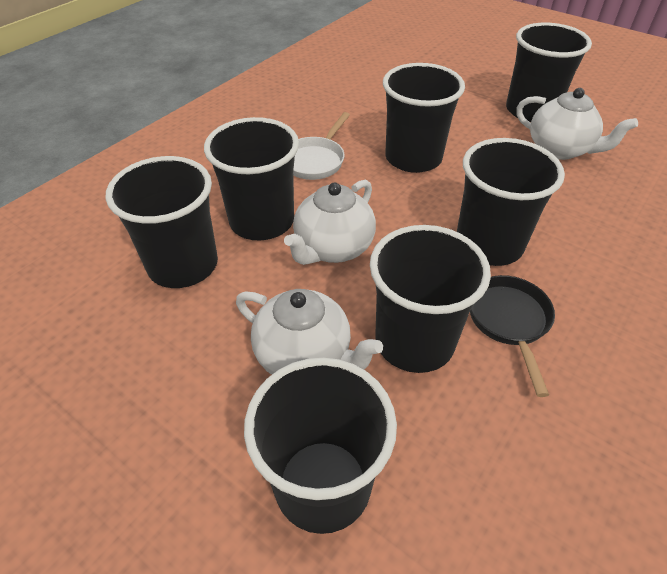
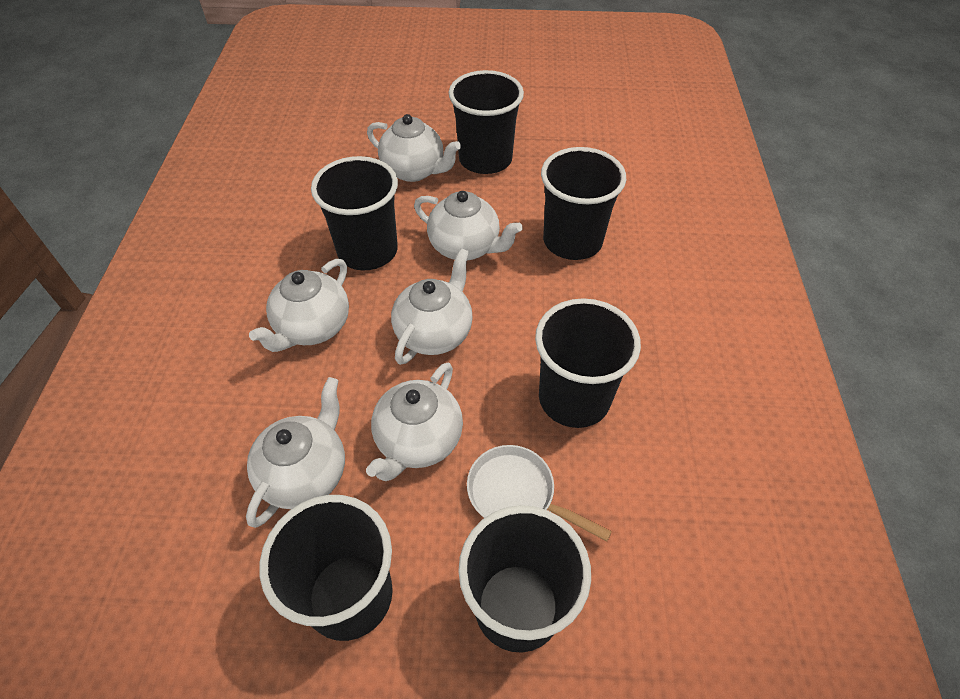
black cup: 7 -> 6
black pan: 1 -> 0
white teapot: 3 -> 6

